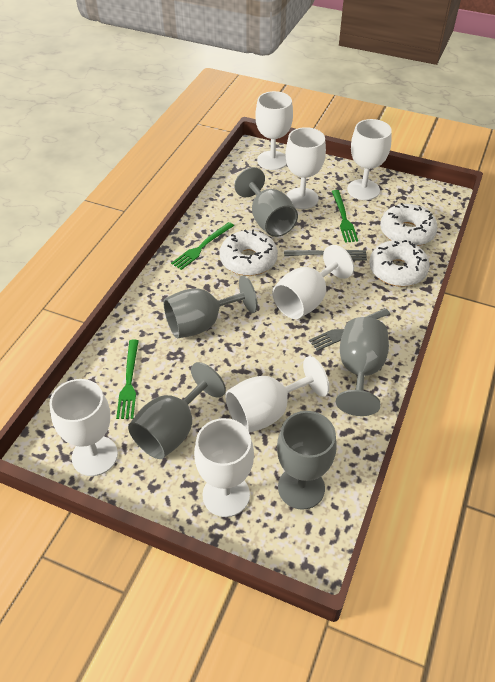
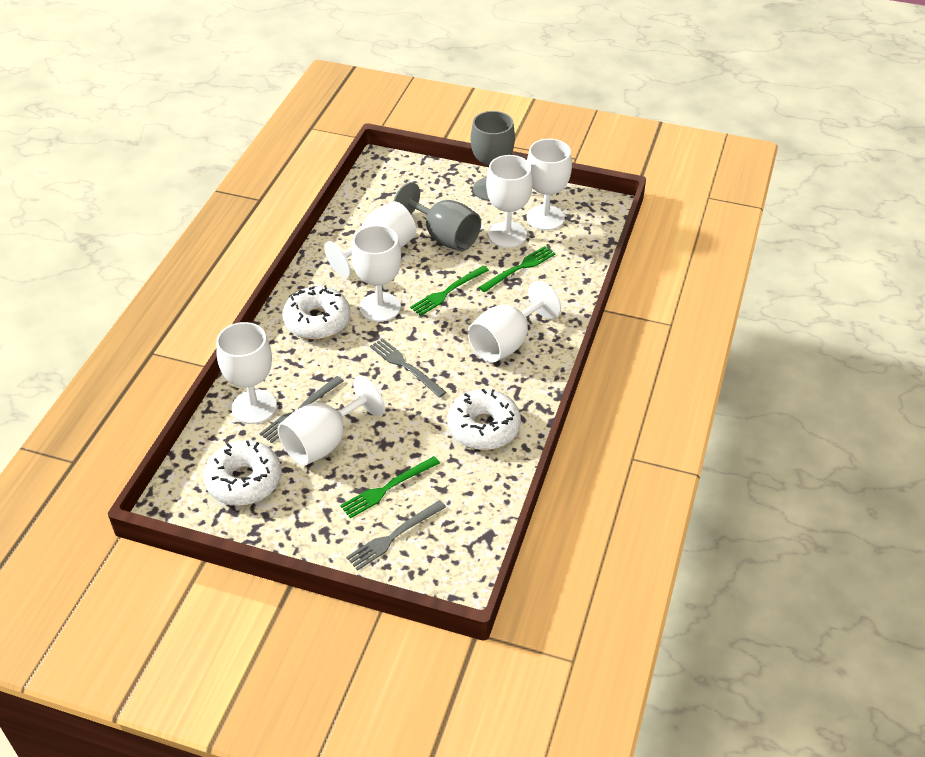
grey fork: 2 -> 3
grey goblet: 5 -> 2

